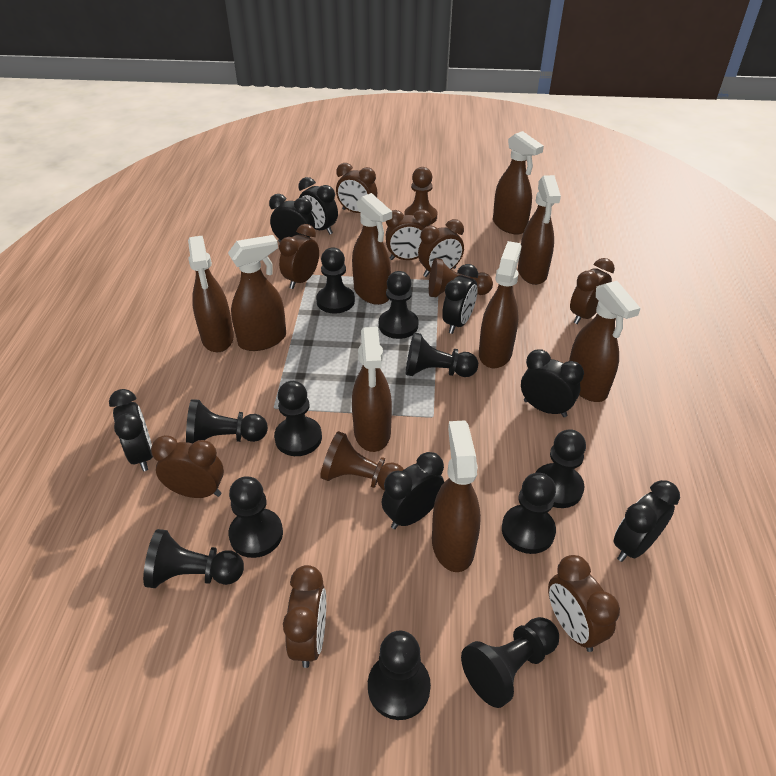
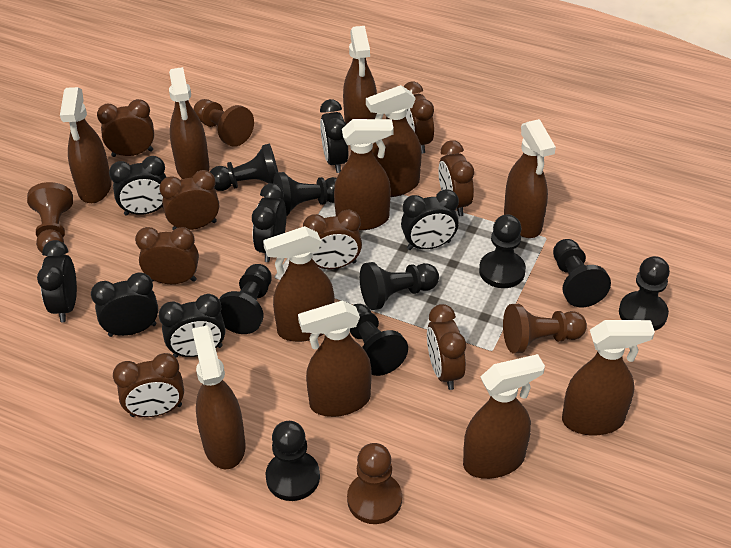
black pawn: 11 -> 9
brown pawn: 3 -> 4
brown spray bottle: 9 -> 11

